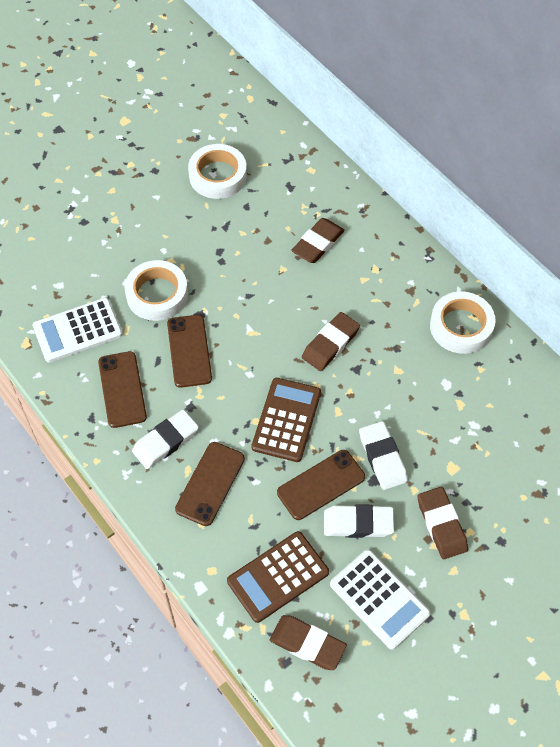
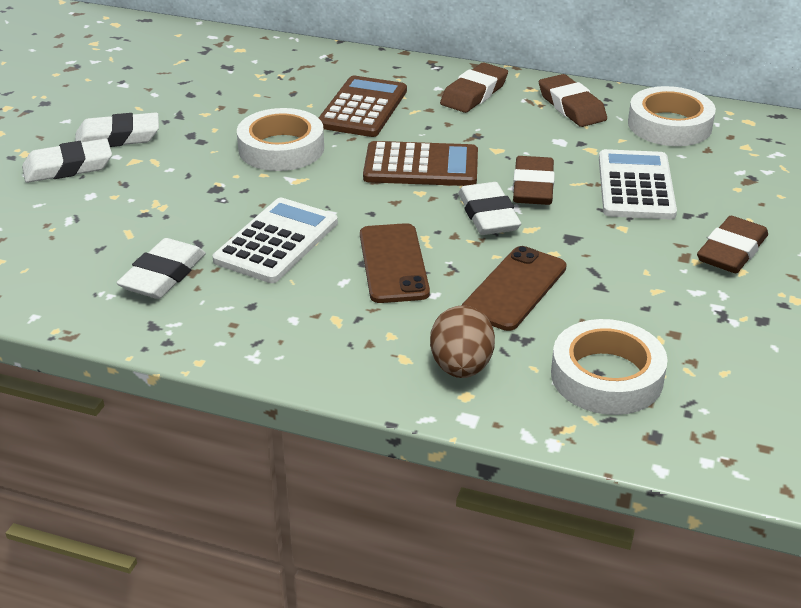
brown egg: 0 -> 1
brown phone: 4 -> 2
white eraser: 3 -> 4

